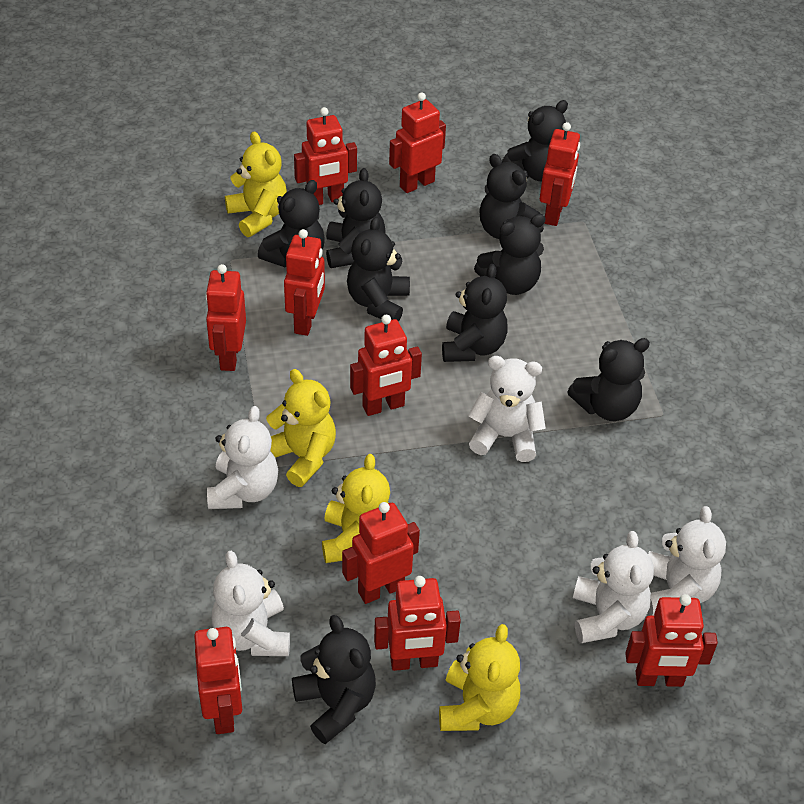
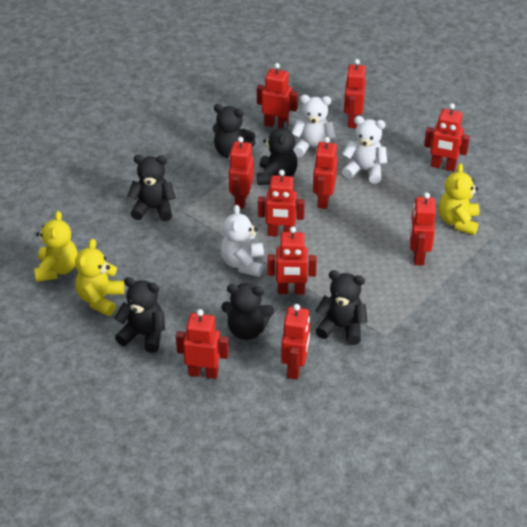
black teddy bear: 9 -> 6
white teddy bear: 5 -> 3
yellow teddy bear: 4 -> 3

